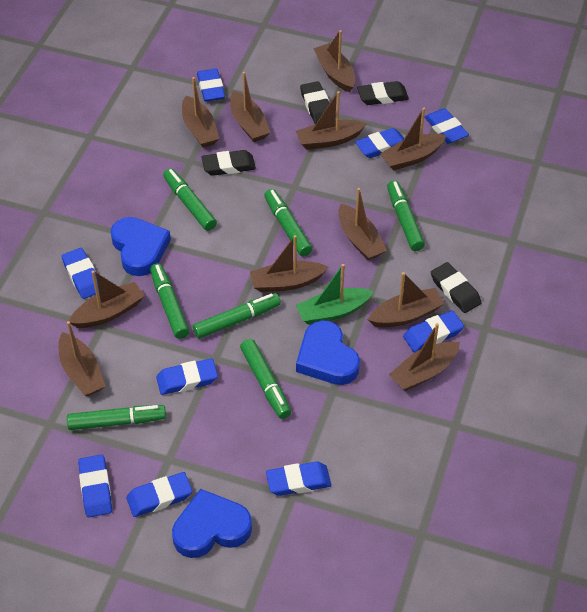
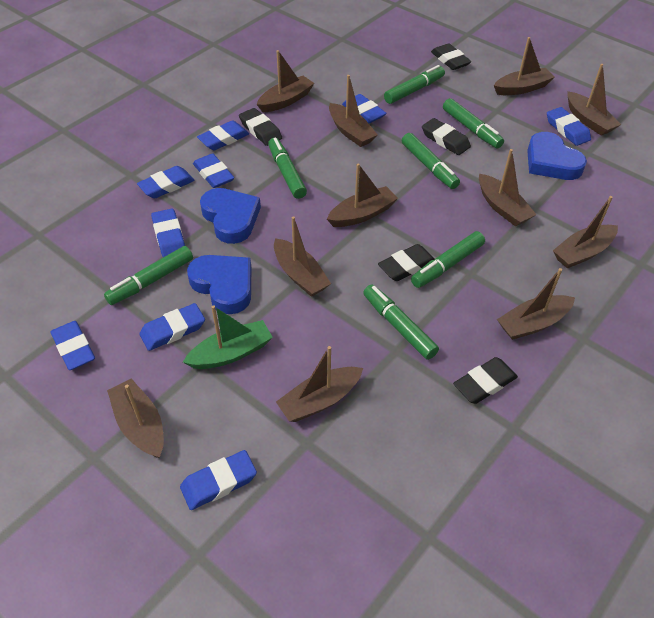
black eraser: 4 -> 5

